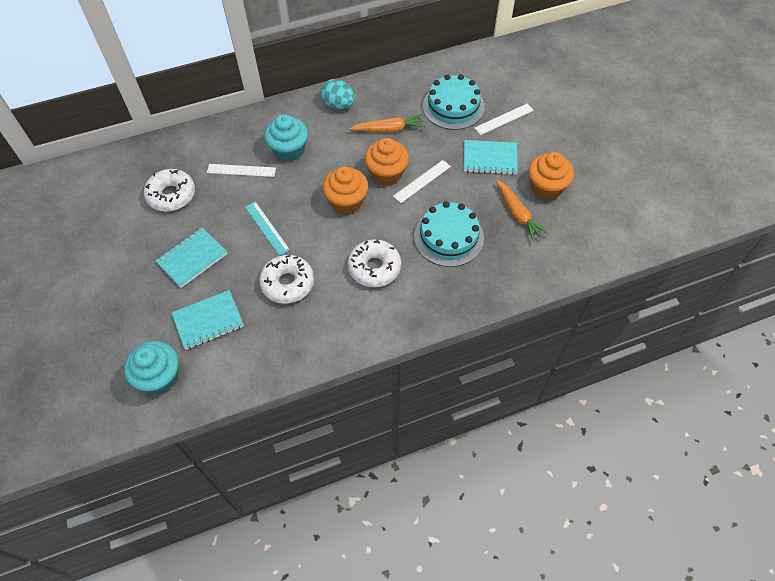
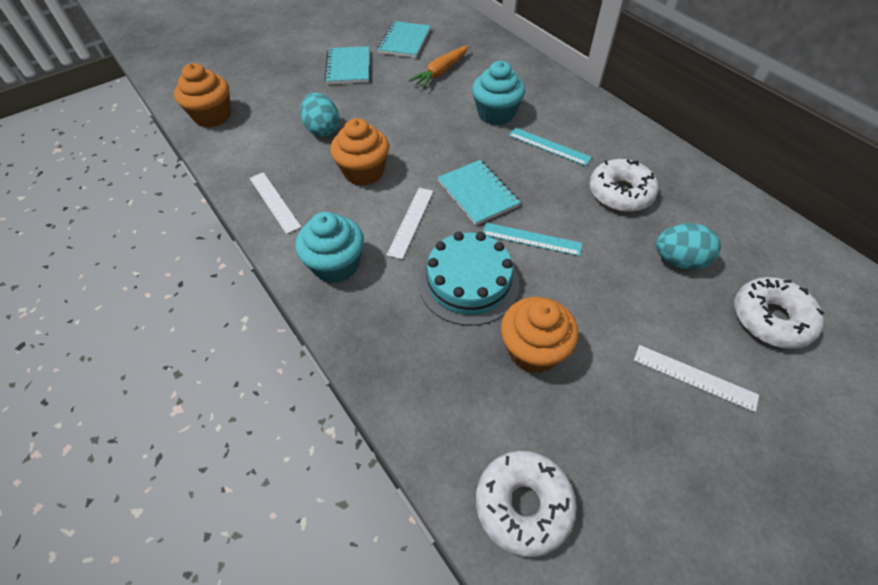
orange carrot: 2 -> 1
turquoise cake: 2 -> 1
turquoise egg: 1 -> 2
turquoise ruler: 1 -> 2

